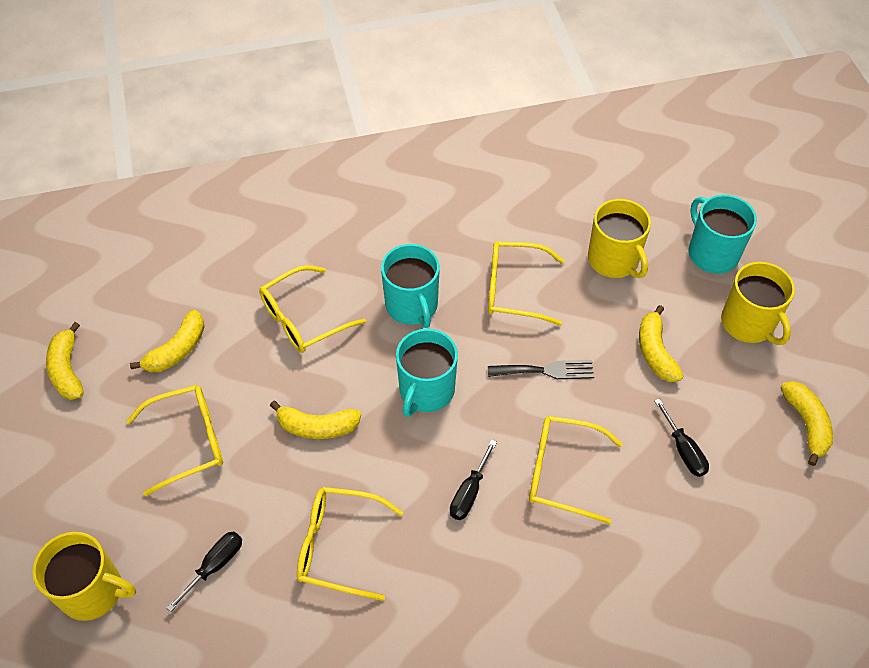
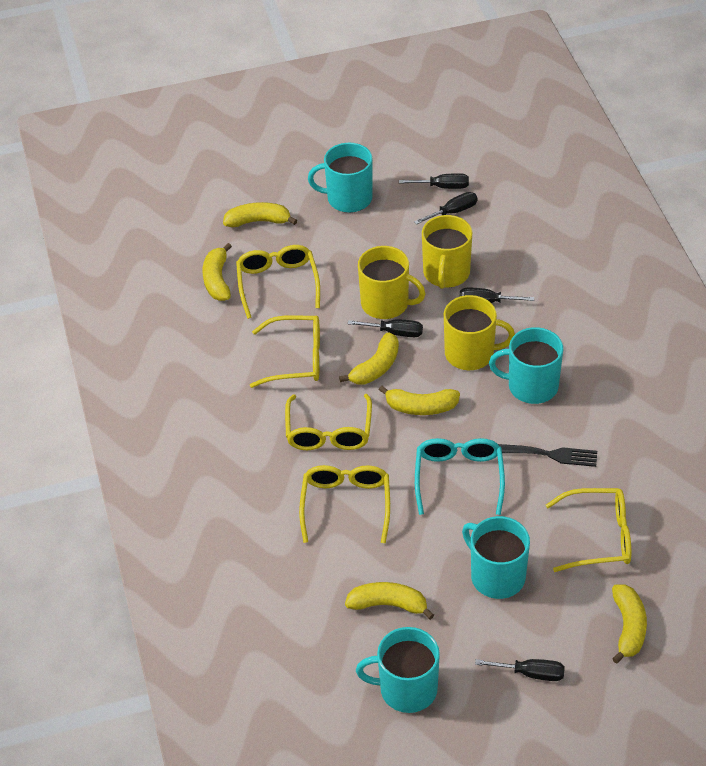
black screwdriver: 3 -> 5
turquoise glasses: 0 -> 1
turquoise mug: 3 -> 4
yellow banana: 5 -> 6

